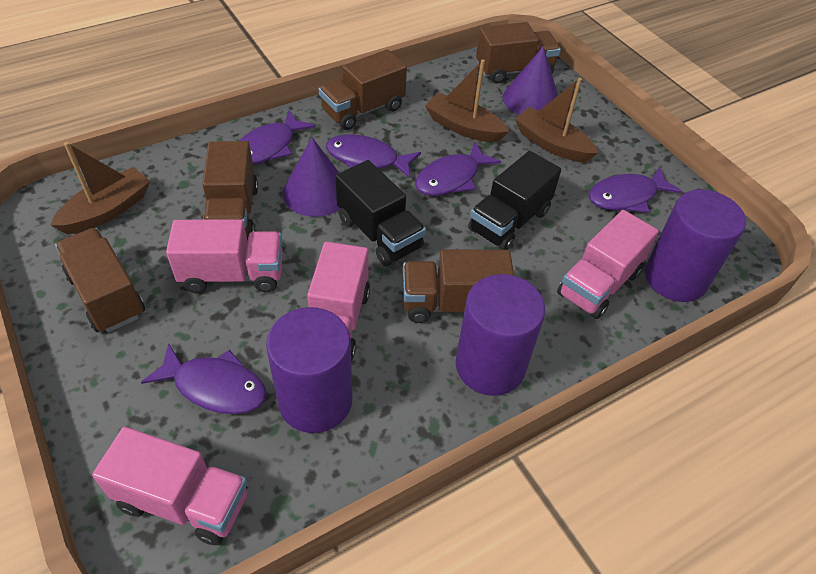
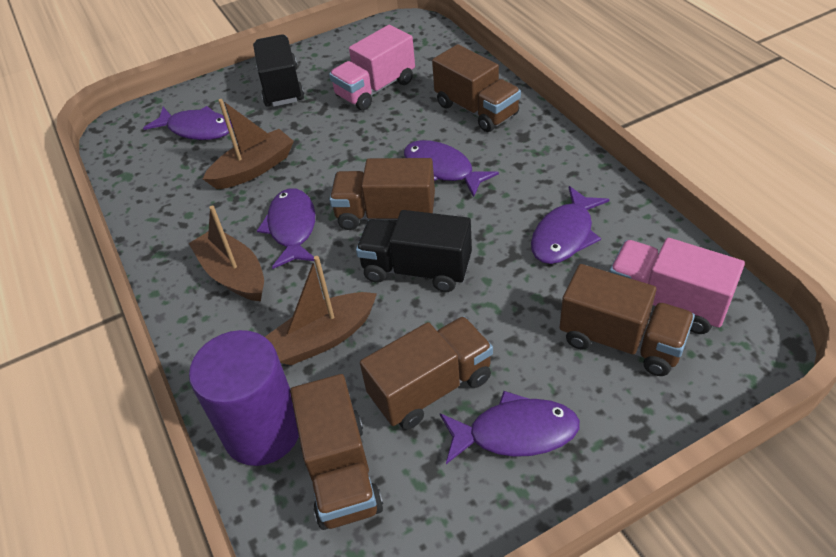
pink truck: 4 -> 2
purple cone: 2 -> 0
purple cylinder: 3 -> 1

